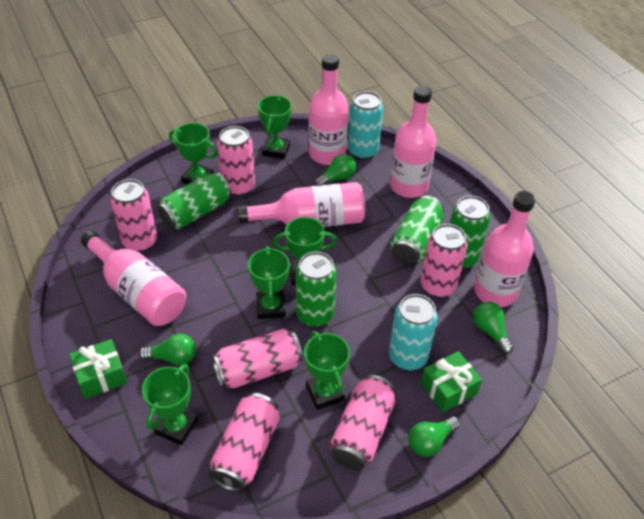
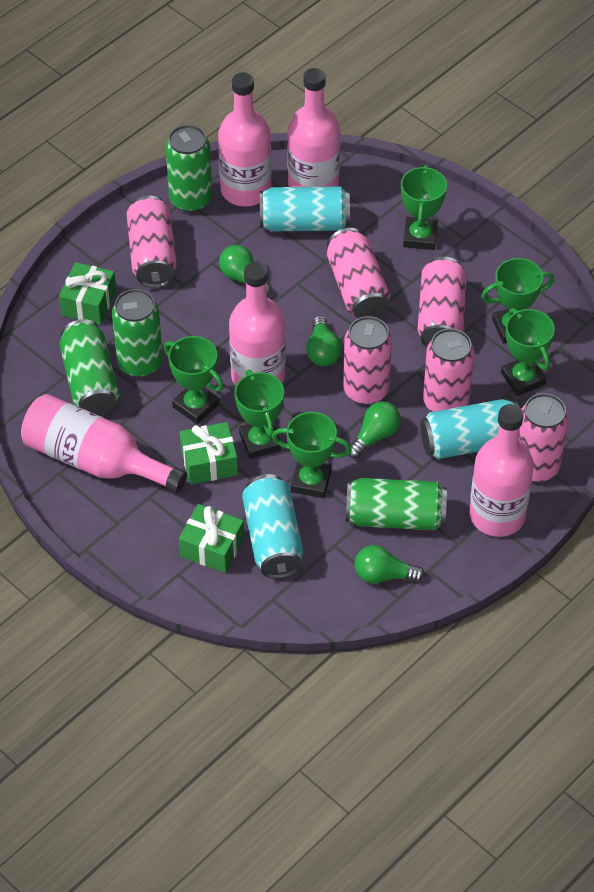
green gift: 2 -> 3
turquoise can: 2 -> 3

